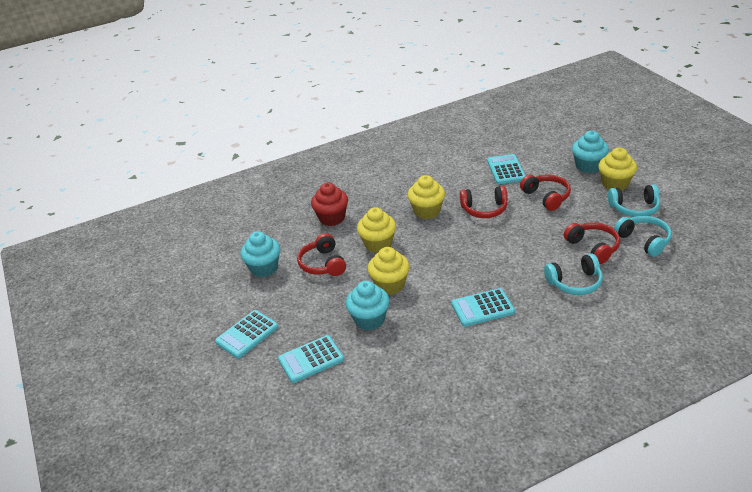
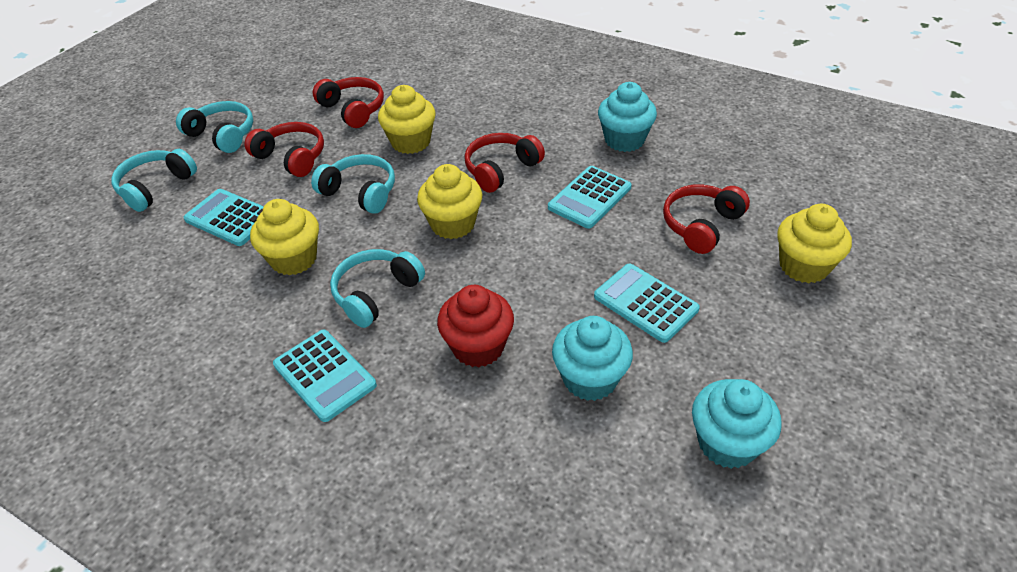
turquoise headphones: 3 -> 4

